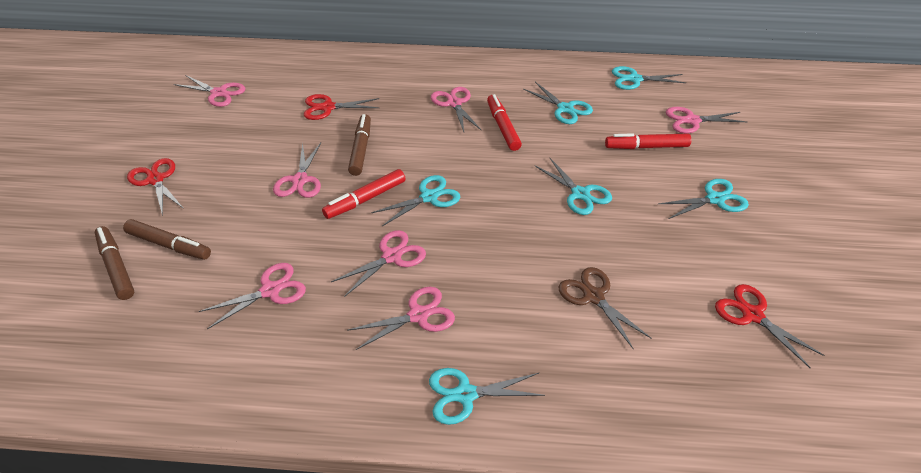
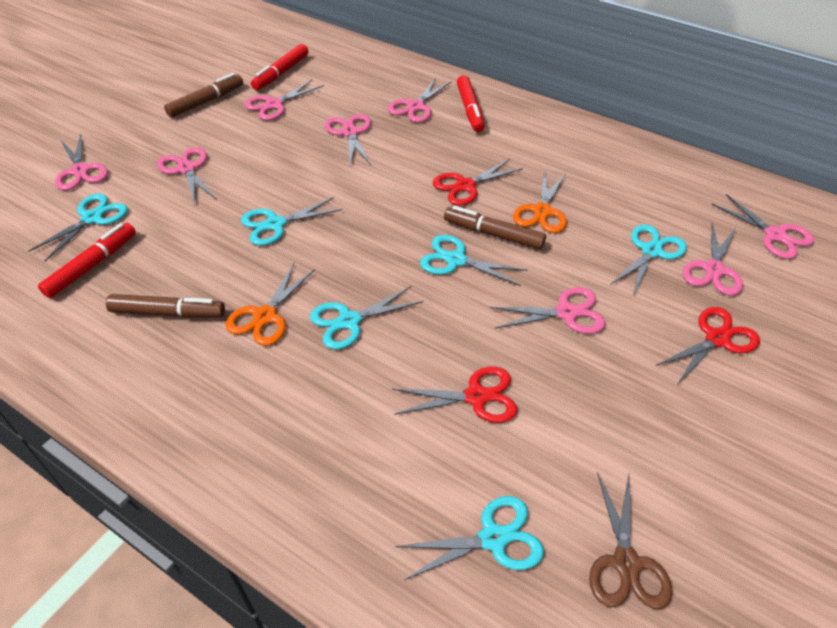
orange scissors: 0 -> 2
pink scissors: 7 -> 8

